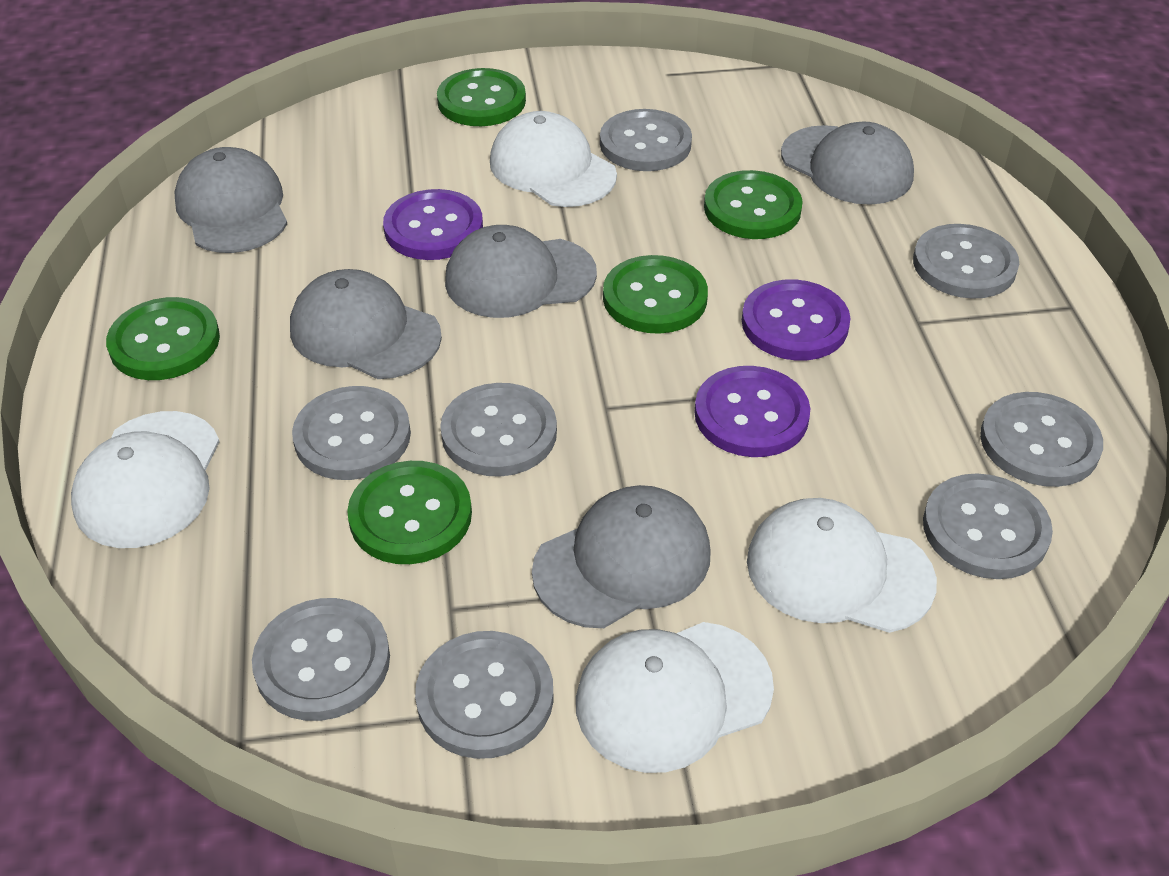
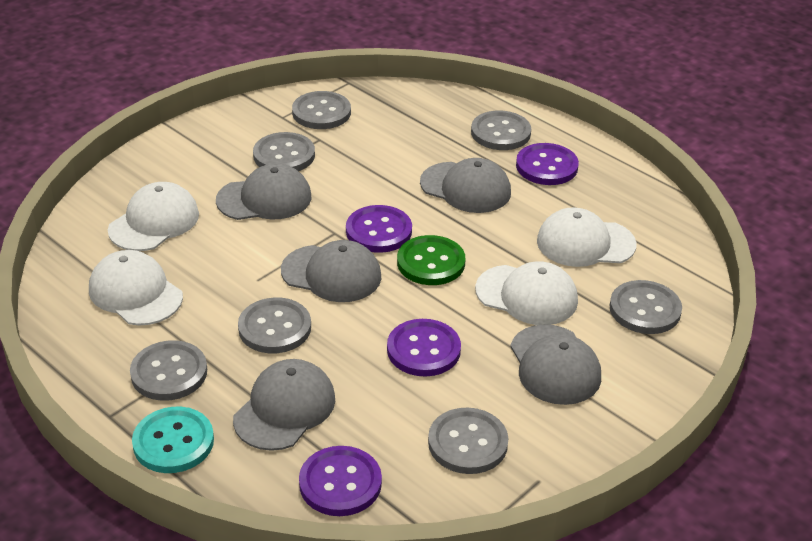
green button: 5 -> 1
grey button: 8 -> 7
purple button: 3 -> 4
turquoise button: 0 -> 1

